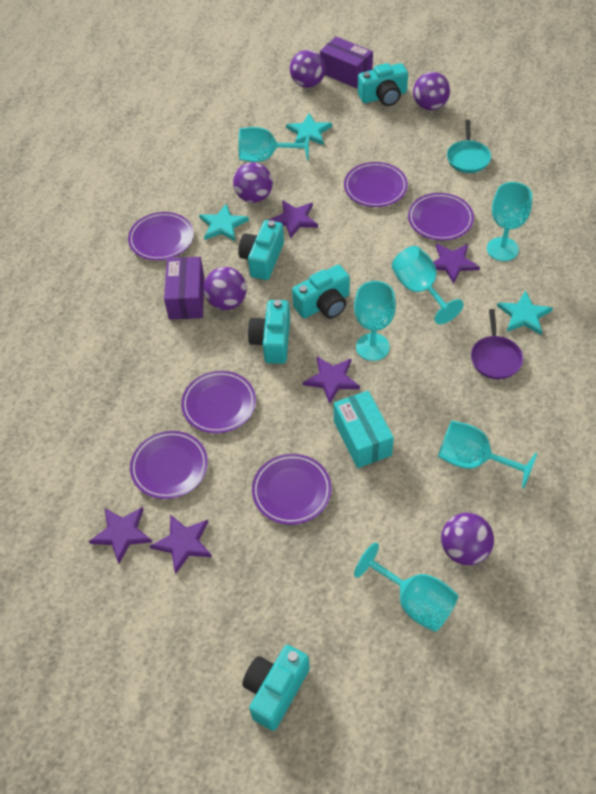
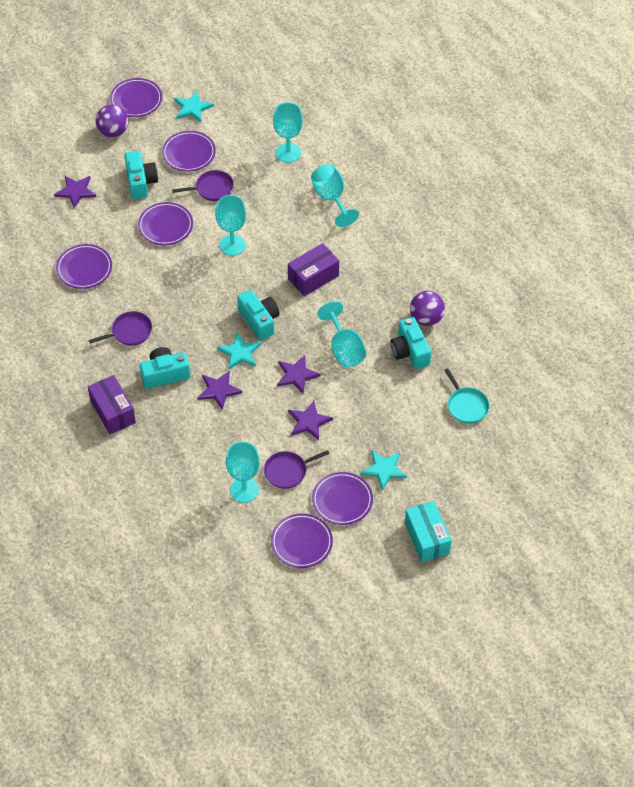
purple ball: 5 -> 2
purple pan: 1 -> 3
purple star: 5 -> 4
turquoise camera: 5 -> 4
turquoise goblet: 6 -> 5

